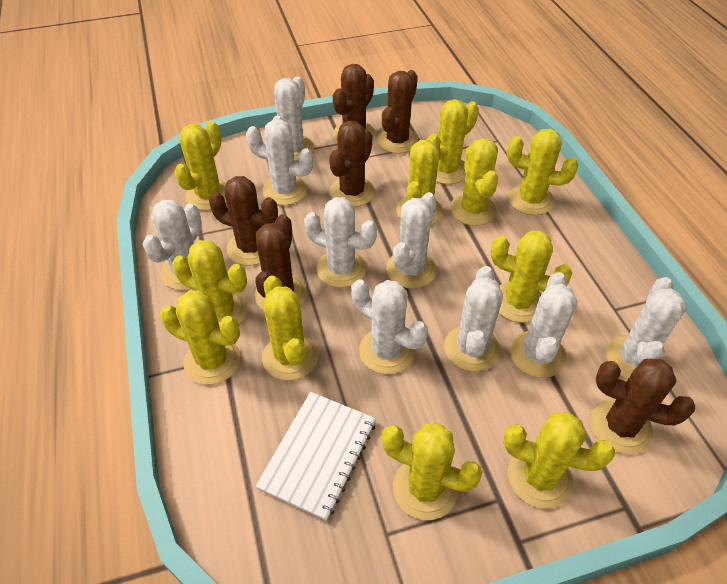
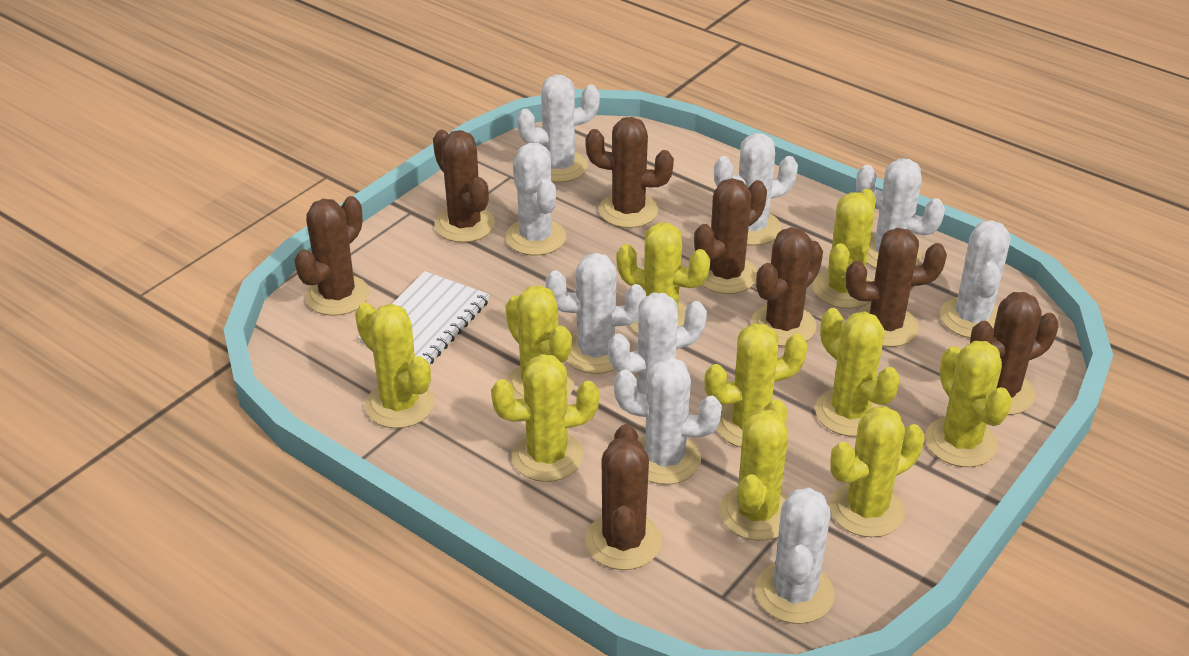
brown cactus: 6 -> 8
yellow cactus: 11 -> 10

